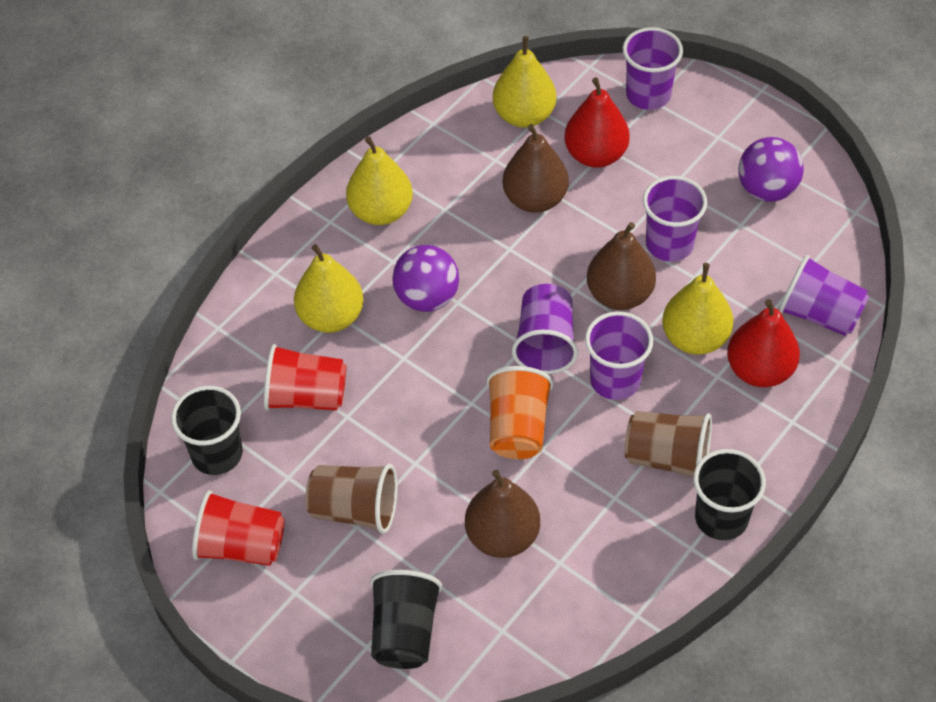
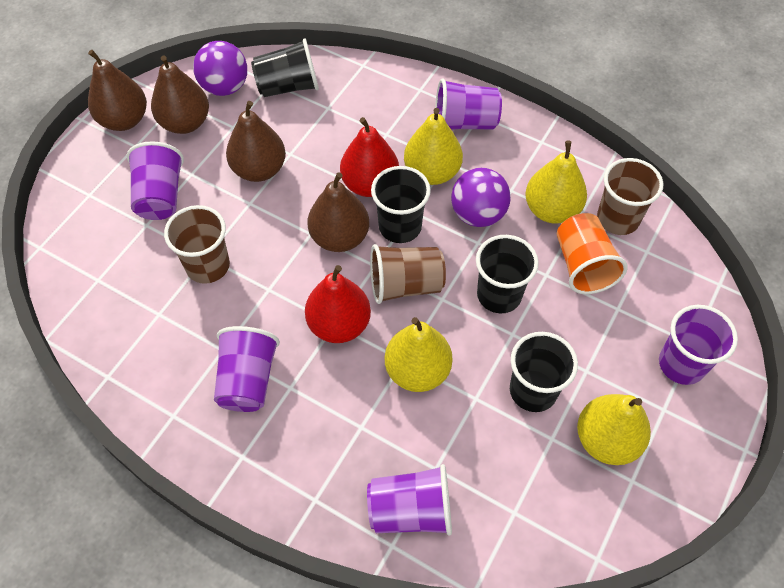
black cup: 3 -> 4
brown cup: 2 -> 3
brown pear: 3 -> 4
red cup: 2 -> 0

